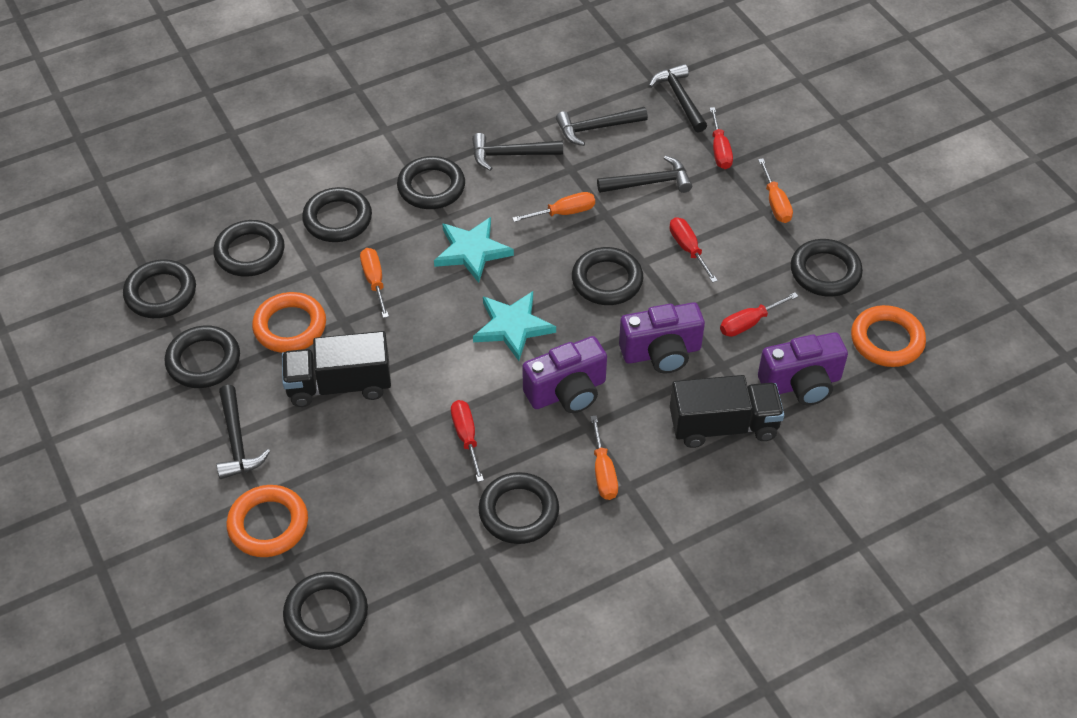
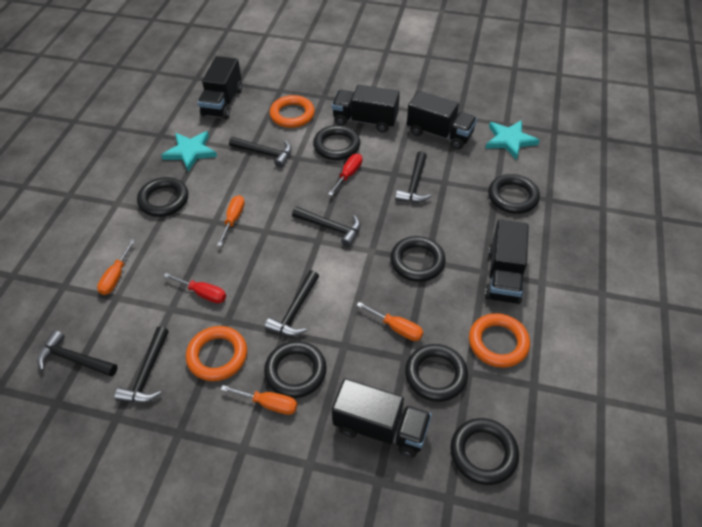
black hammer: 5 -> 6
black ring: 9 -> 7
black truck: 2 -> 5
purple camera: 3 -> 0
red screwdriver: 4 -> 2

